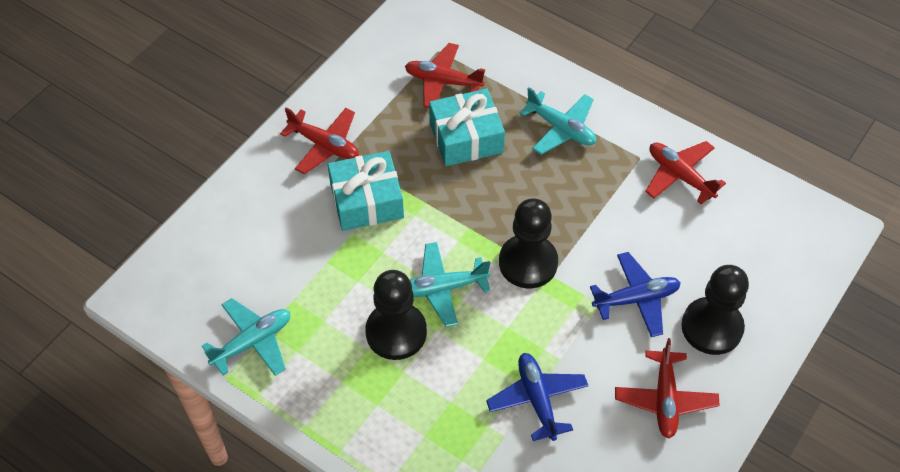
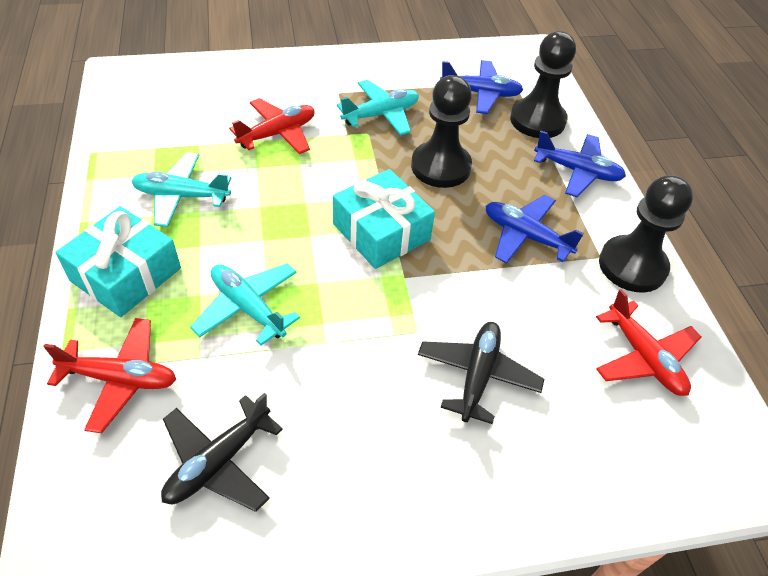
black plane: 0 -> 2
blue plane: 2 -> 3
red plane: 4 -> 3

